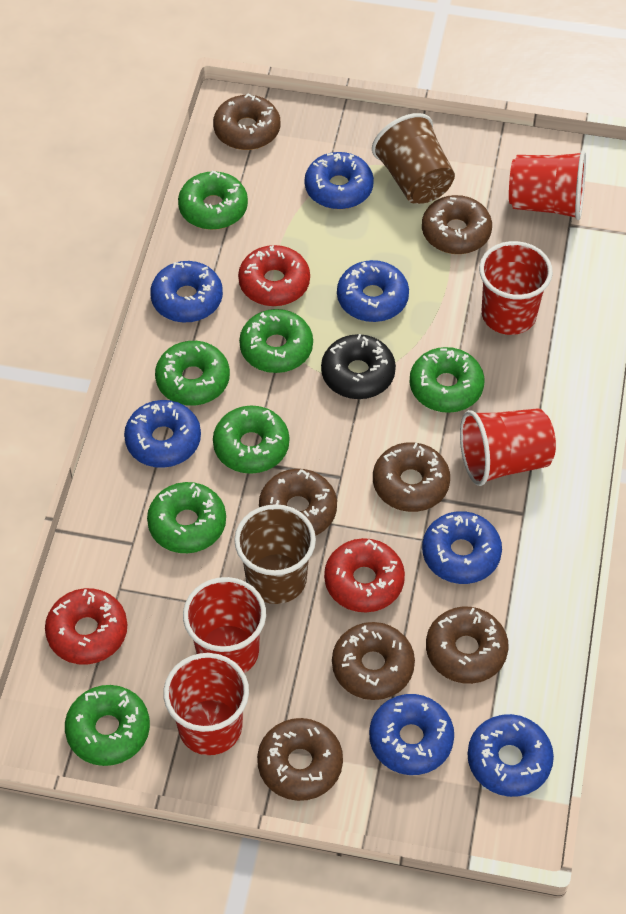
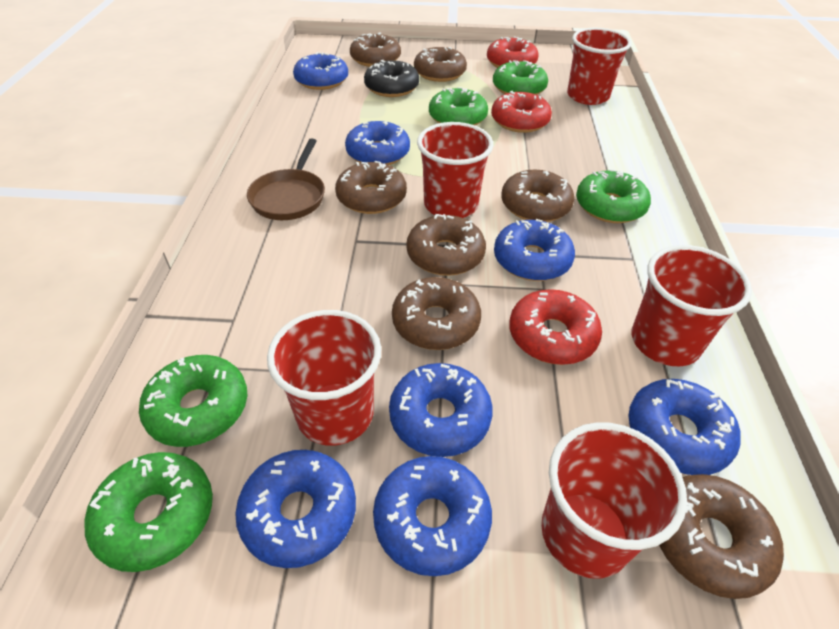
brown cup: 2 -> 0
brown pan: 0 -> 1
green donut: 7 -> 5

